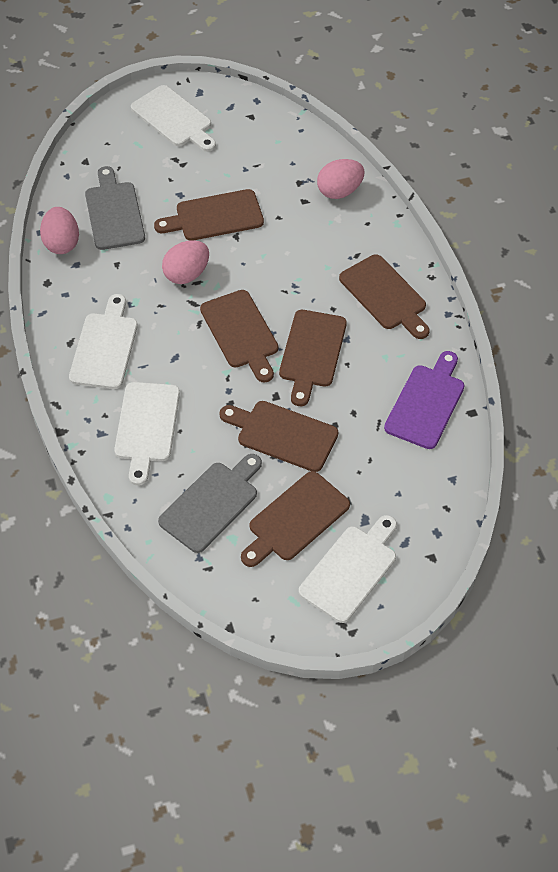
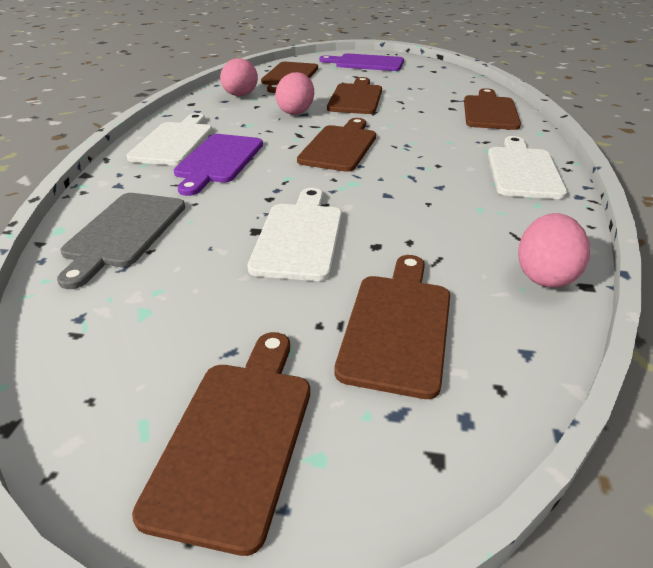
grey cutting board: 2 -> 1
purple cutting board: 1 -> 2
white cutting board: 4 -> 3

